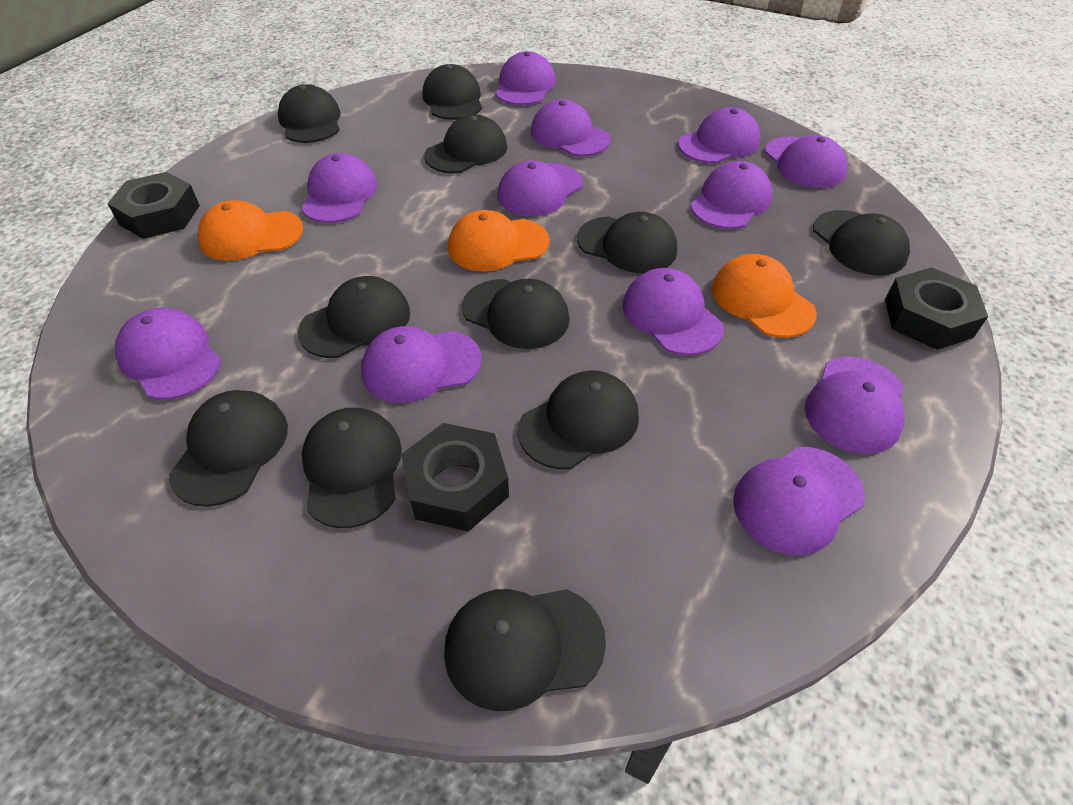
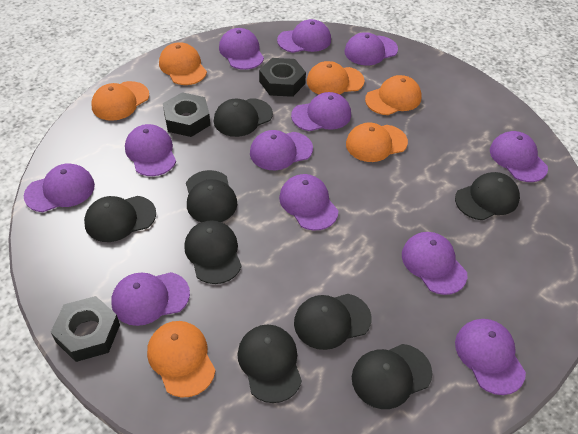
black cap: 11 -> 8
orange cap: 3 -> 6

